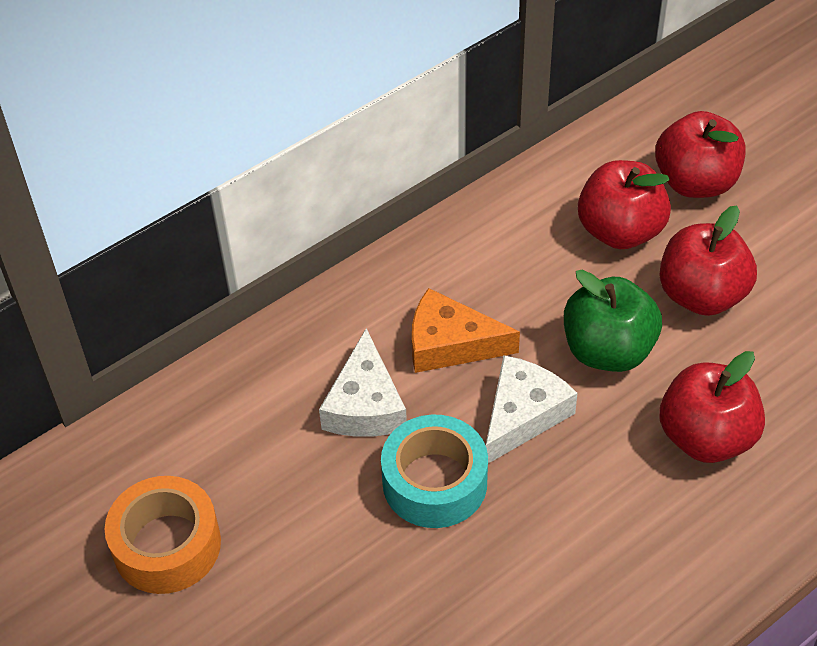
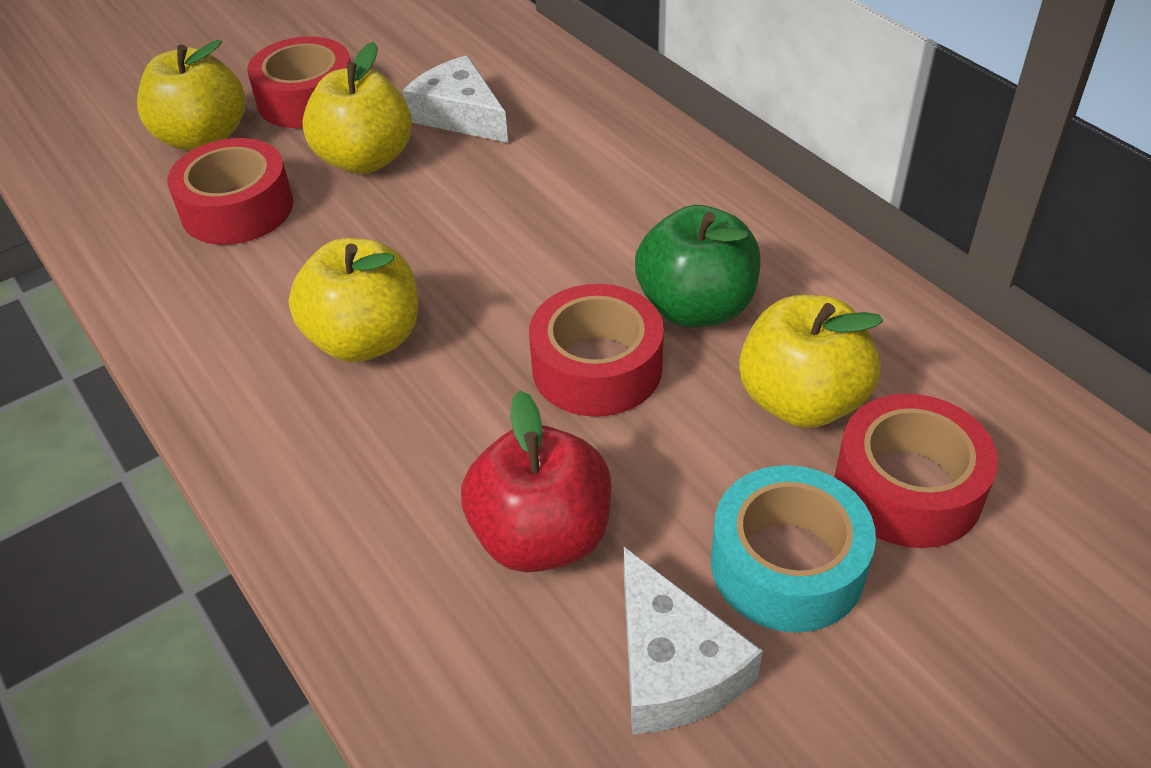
orange cheese: 1 -> 0
orange tape: 1 -> 0
red apple: 4 -> 1
red tape: 0 -> 4
yellow apple: 0 -> 4

